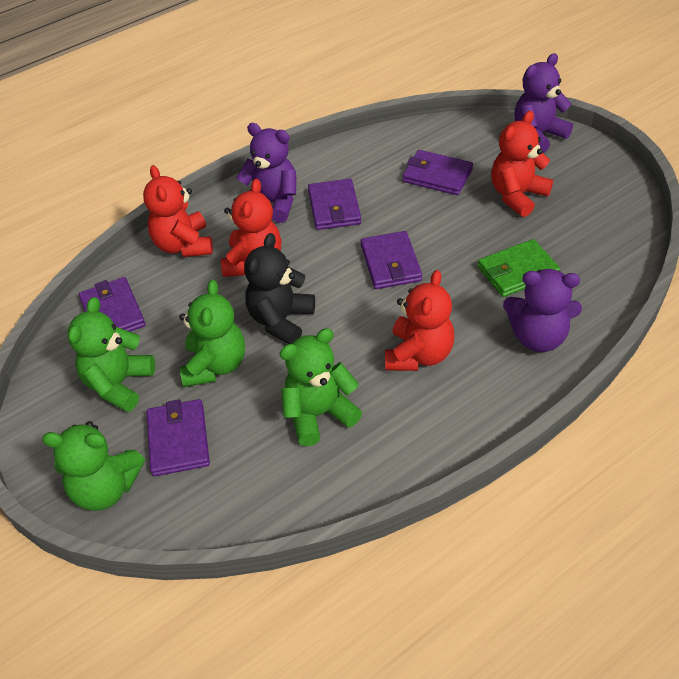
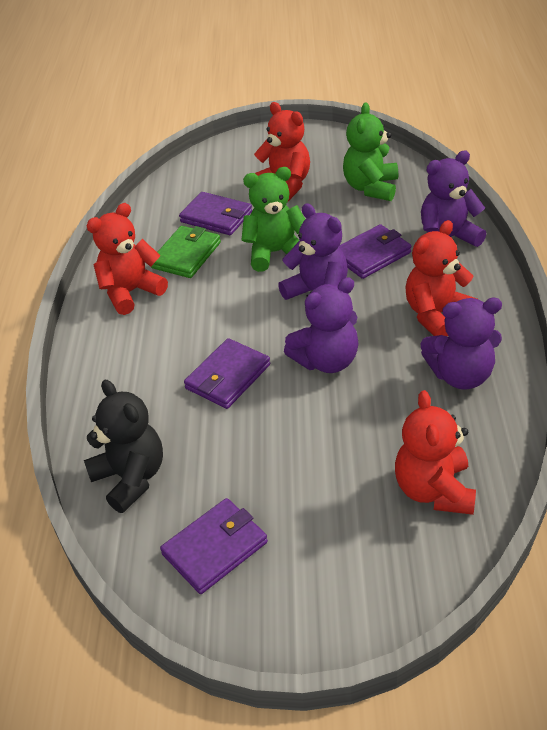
green teddy bear: 4 -> 2
purple teddy bear: 3 -> 4
purple wallet: 5 -> 4

